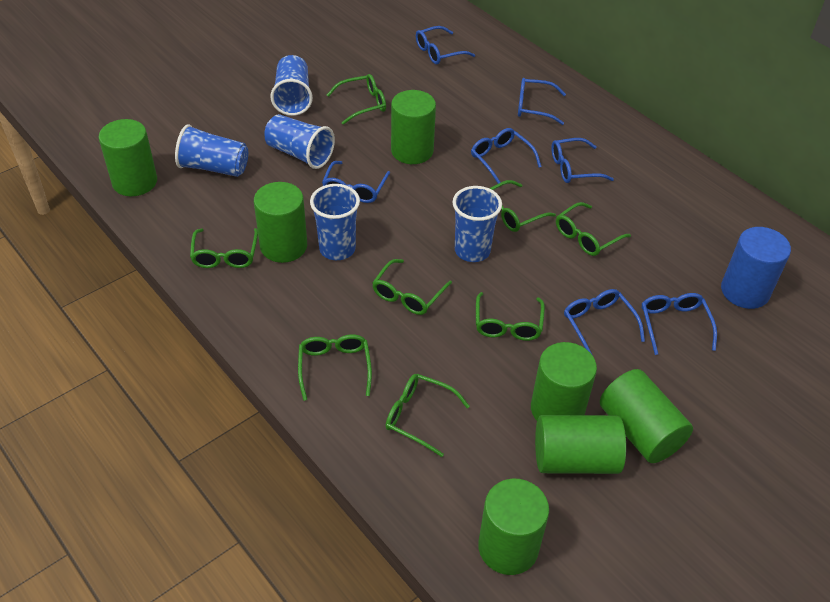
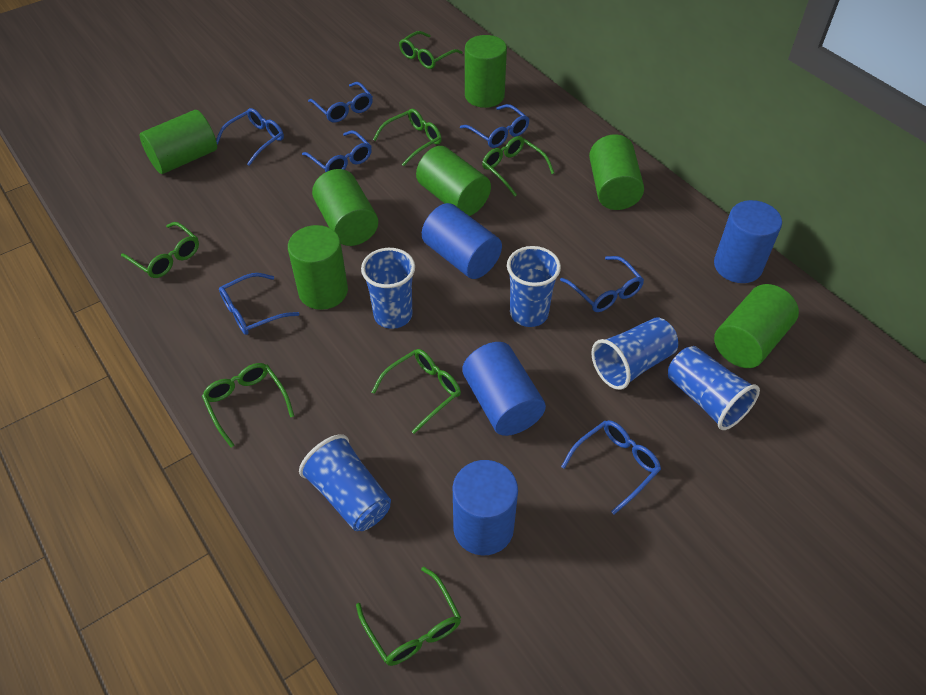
blue cylinder: 1 -> 4
green glasses: 8 -> 7

